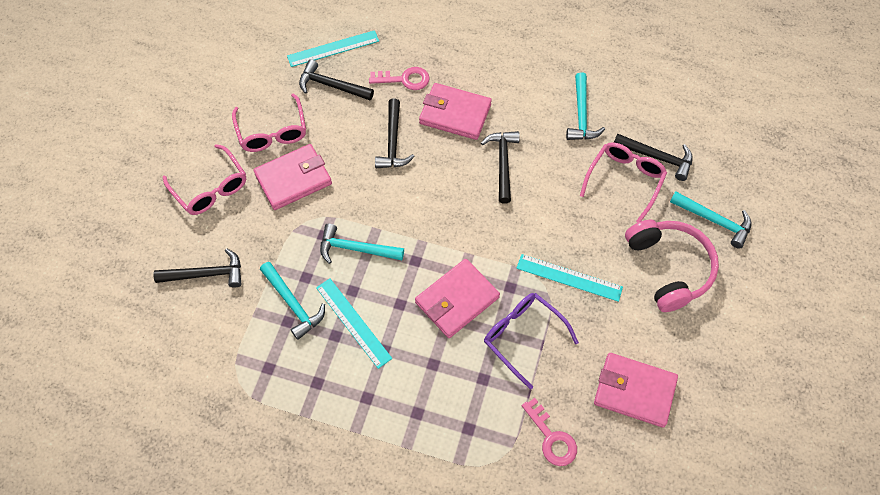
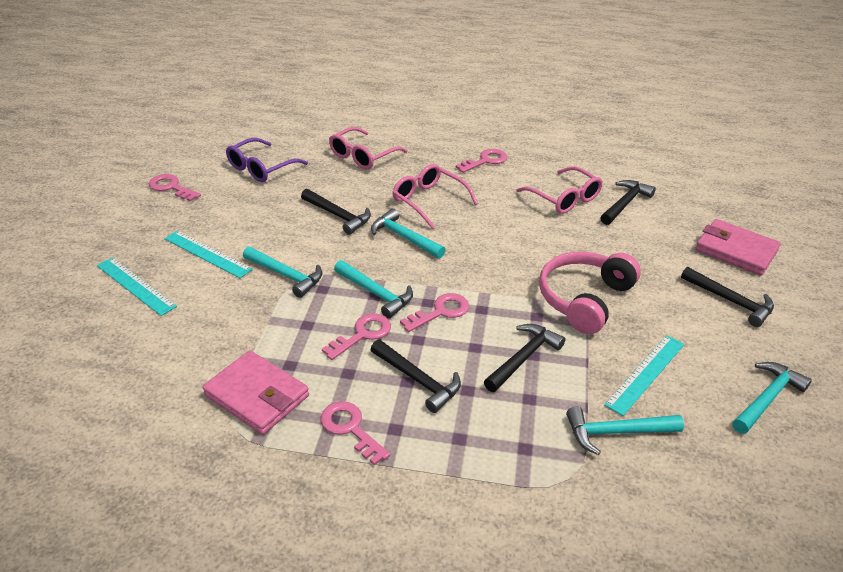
pink key: 2 -> 5
pink wallet: 4 -> 2
turquoise hammer: 4 -> 5

